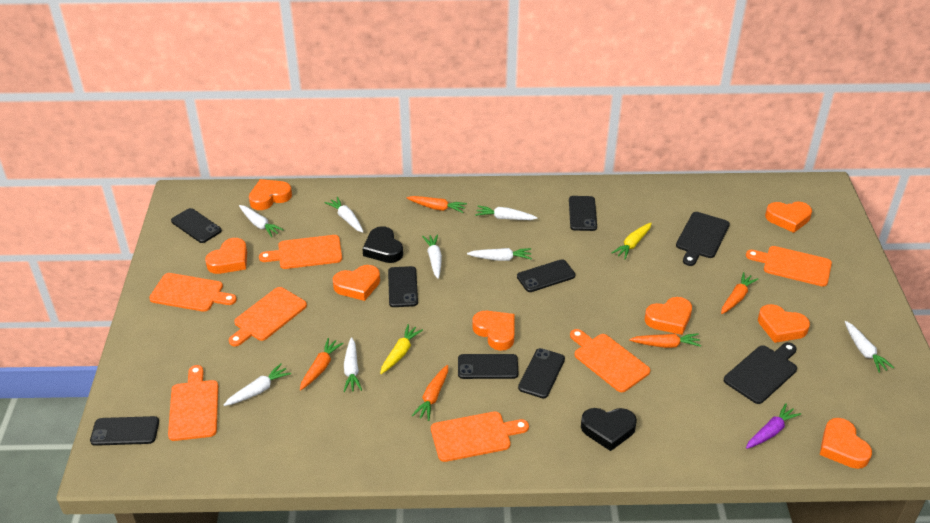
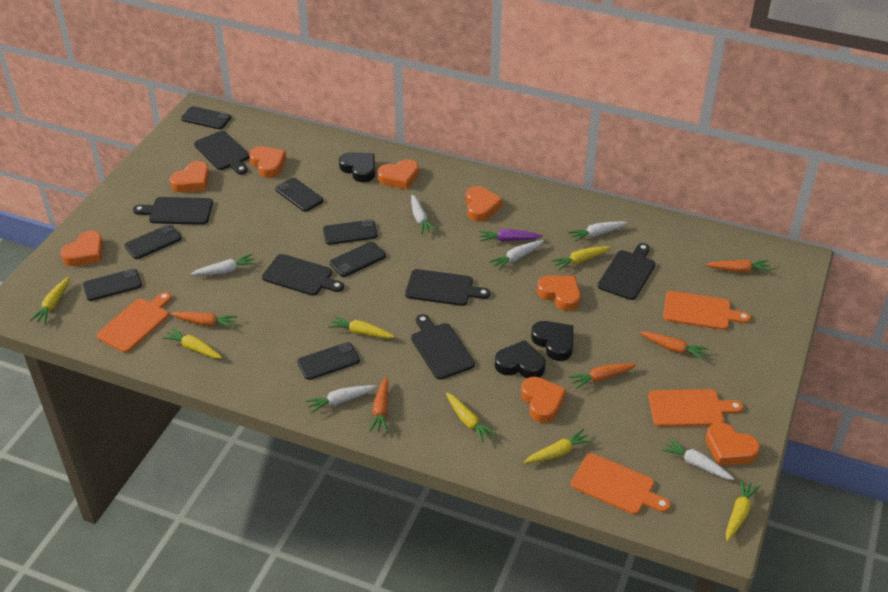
black cutting board: 2 -> 6
black heart: 2 -> 3
orange cutting board: 7 -> 4
white carrot: 8 -> 6
yellow carrot: 2 -> 7

